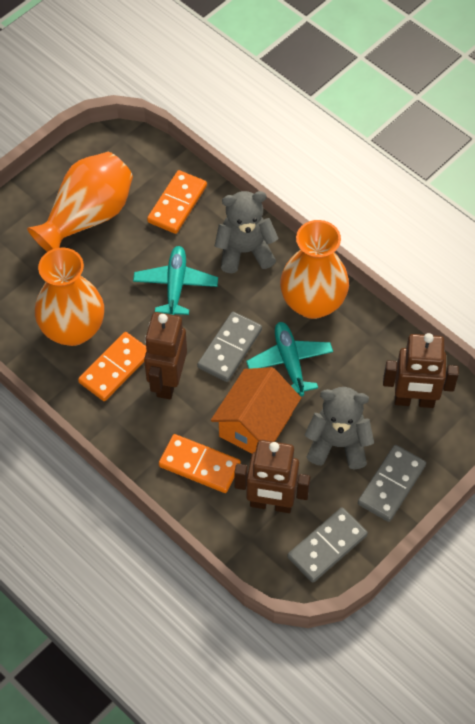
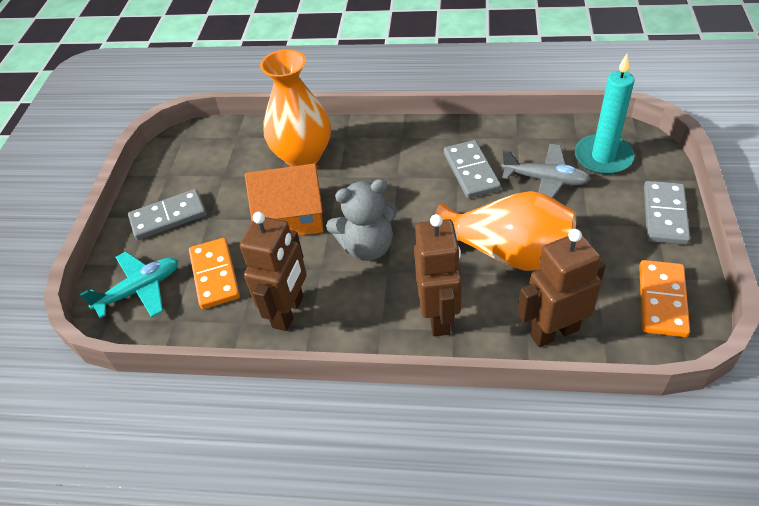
grey plane: 0 -> 1
grey teddy bear: 2 -> 1
orange domino: 3 -> 2
orange vase: 3 -> 2
turquoise candle: 0 -> 1
turquoise plane: 2 -> 1

